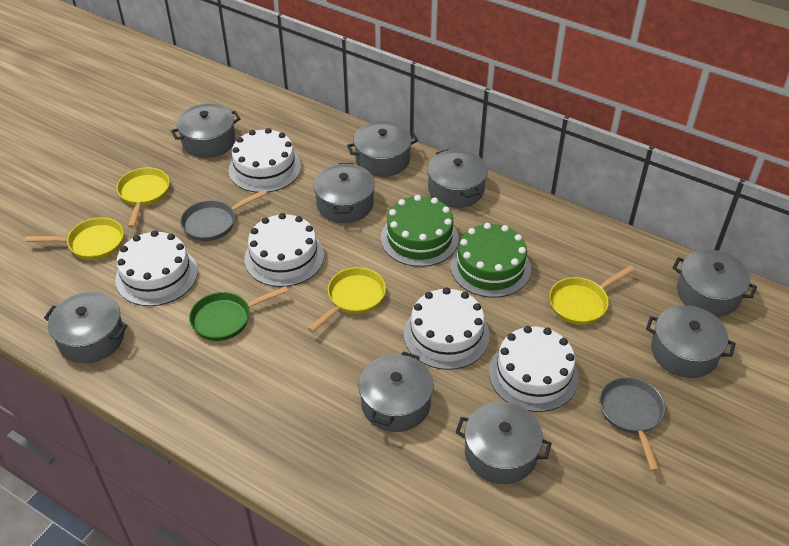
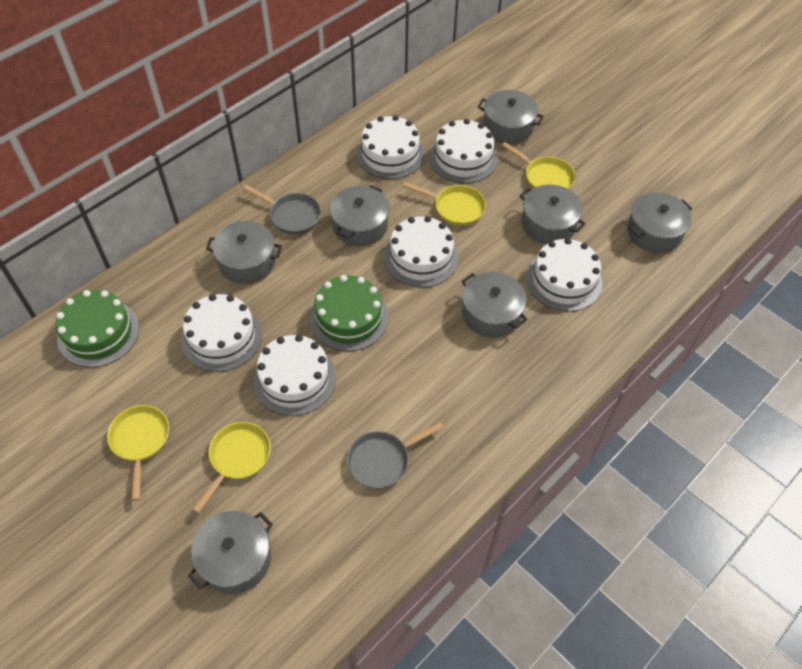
green pan: 1 -> 0
grey pot: 9 -> 7
white cake: 5 -> 6

